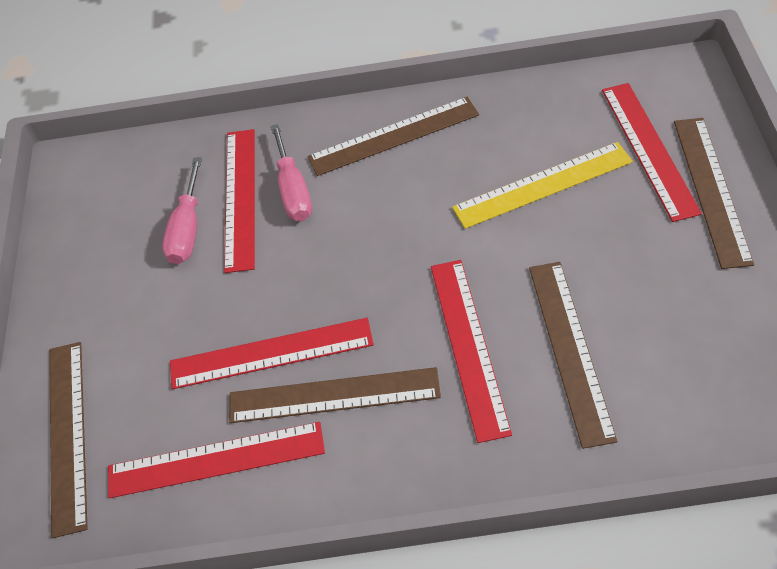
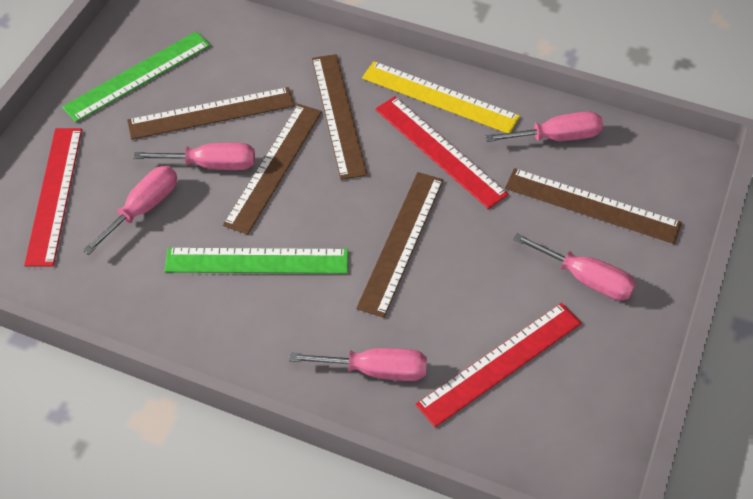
green ruler: 0 -> 2
pink screwdriver: 2 -> 5
red ruler: 5 -> 3

